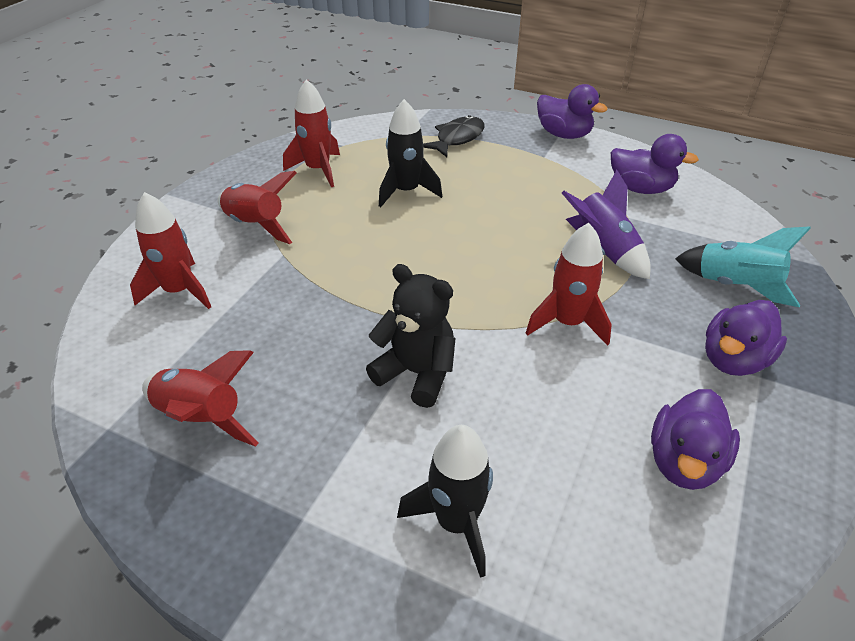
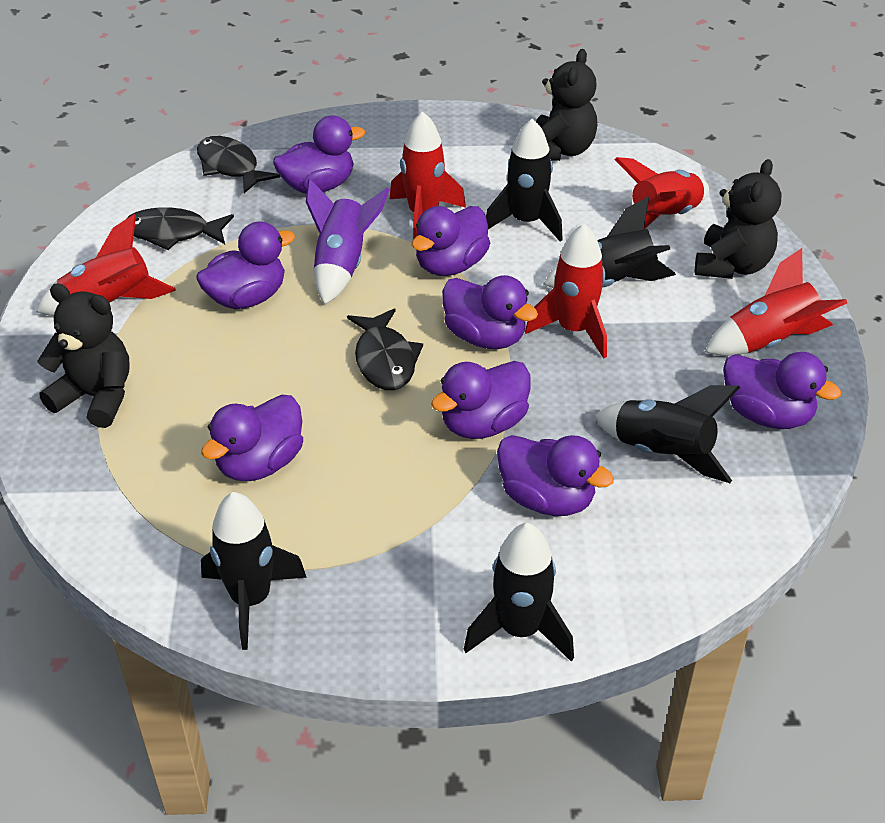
black fish: 1 -> 3
black rocket: 2 -> 5
black teddy bear: 1 -> 3
purple duck: 4 -> 8
turquoise rocket: 1 -> 0

